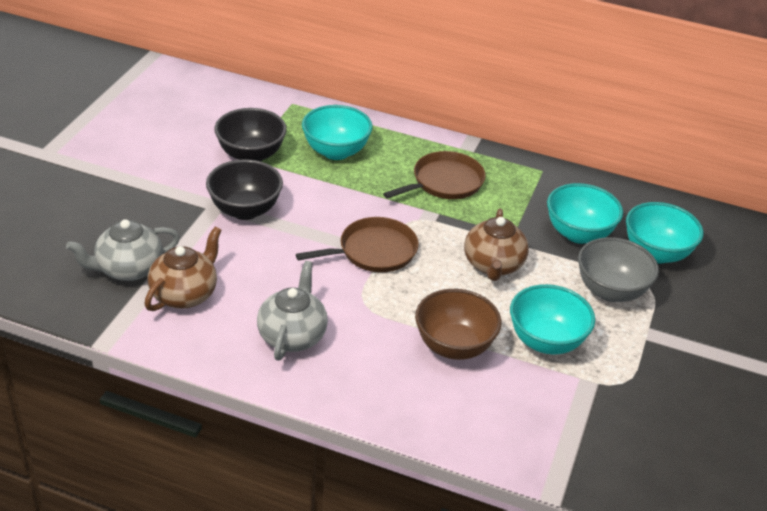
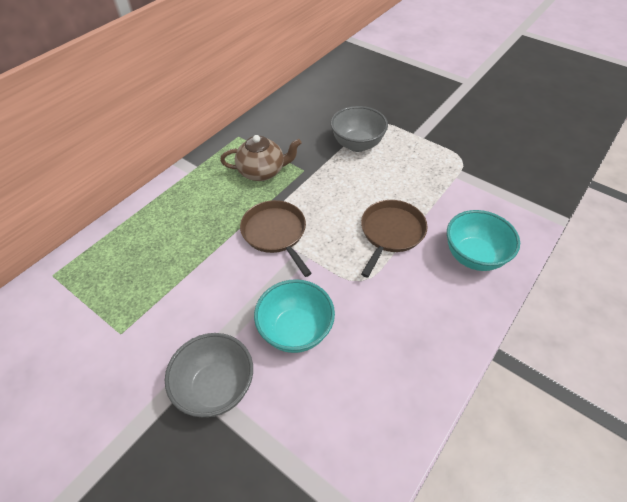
black bowl: 2 -> 0
brown bowl: 1 -> 0
brown teapot: 2 -> 1
grey bowl: 1 -> 2
grey teapot: 2 -> 0
turquoise bowl: 4 -> 2

